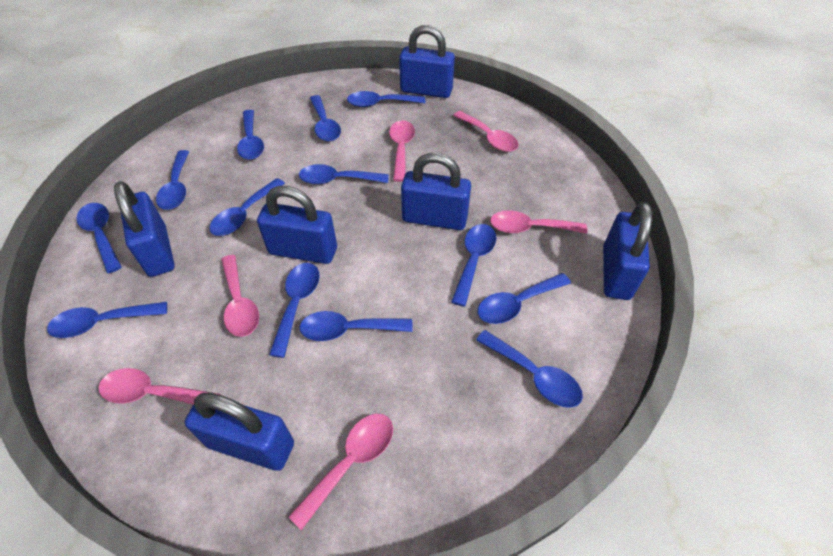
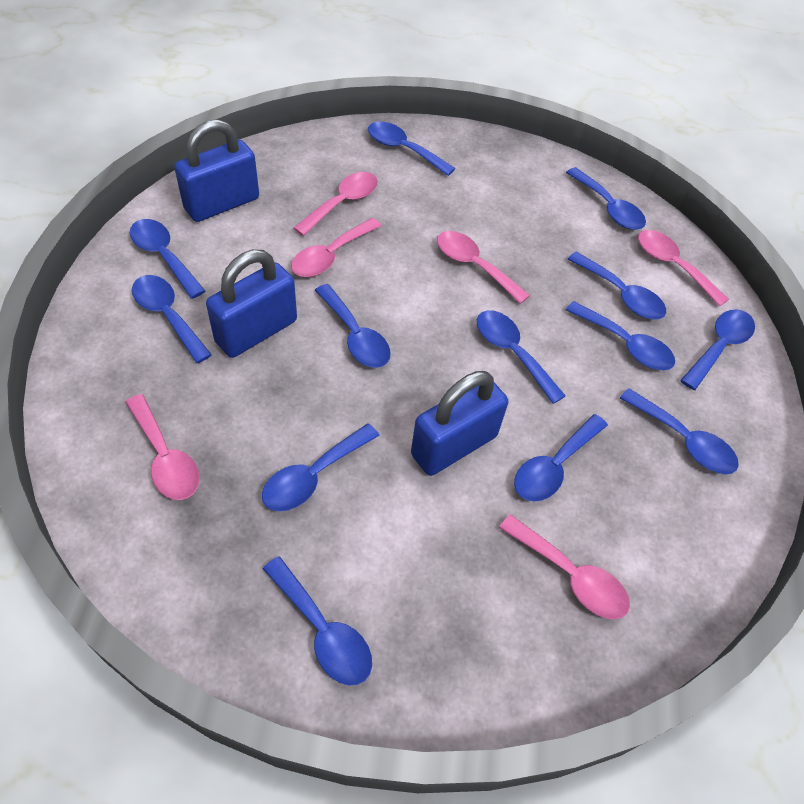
blue padlock: 6 -> 3

